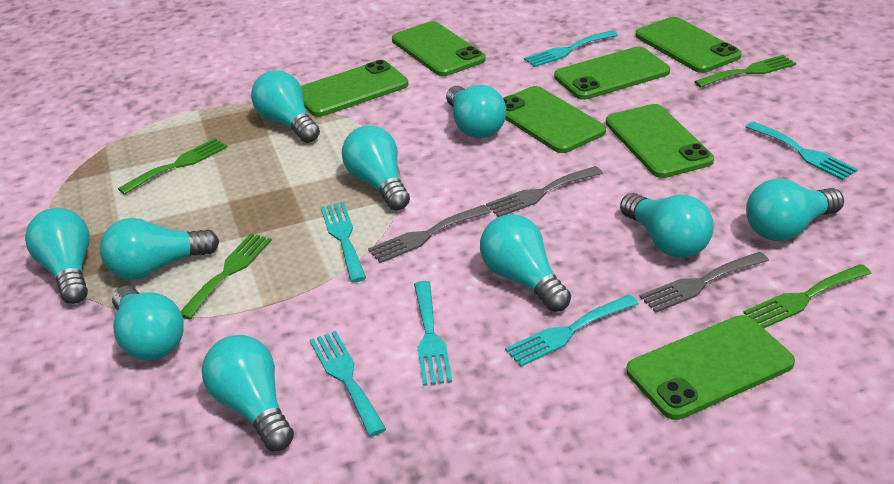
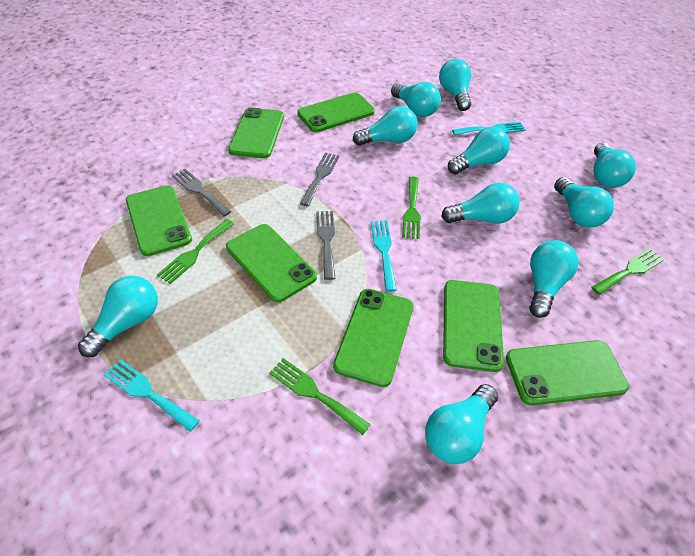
turquoise fork: 6 -> 3

